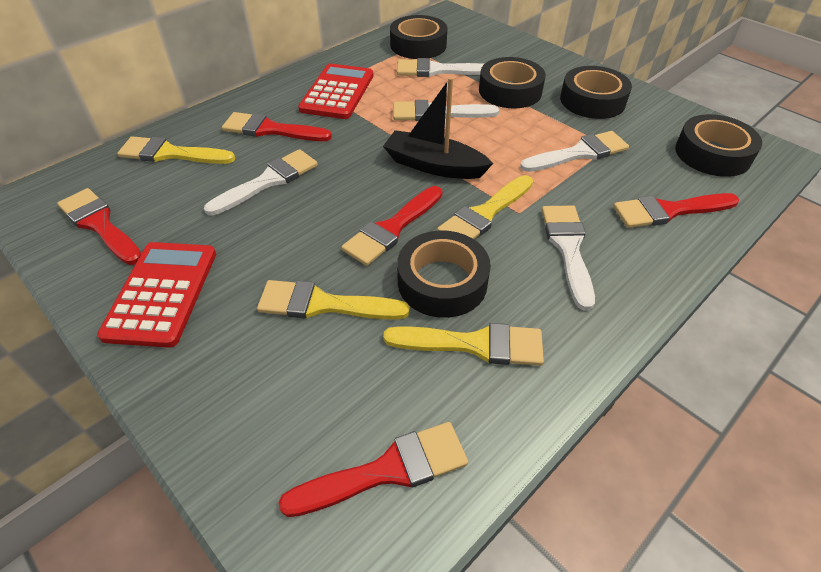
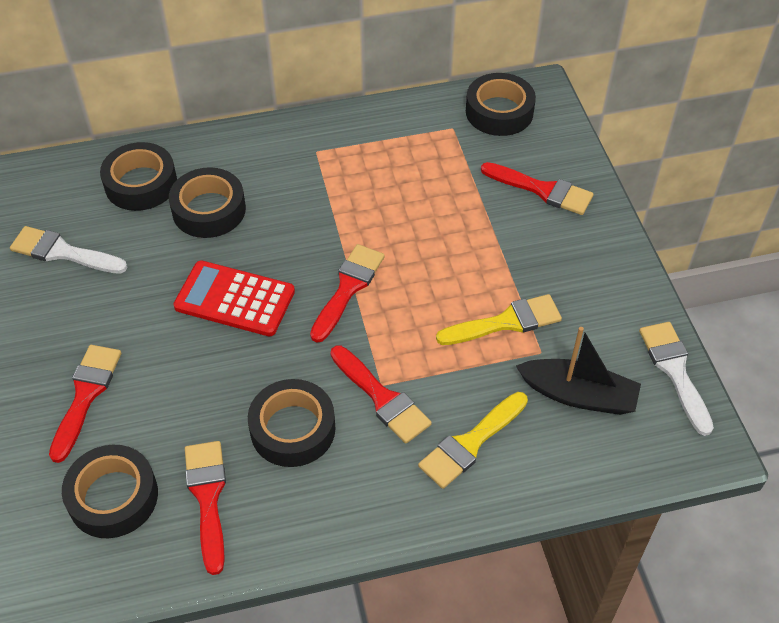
red calculator: 2 -> 1
white brush: 5 -> 2
yellow brush: 4 -> 2

